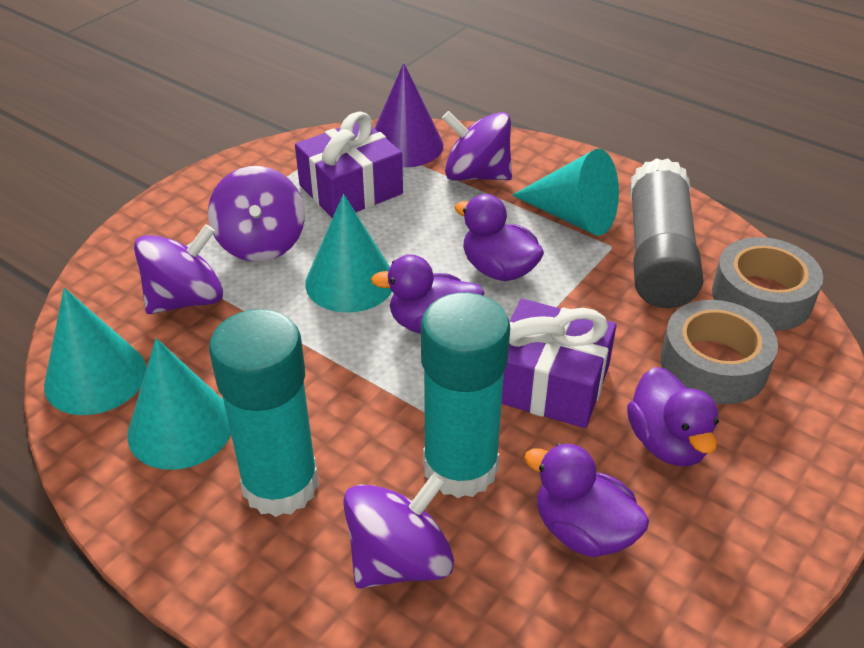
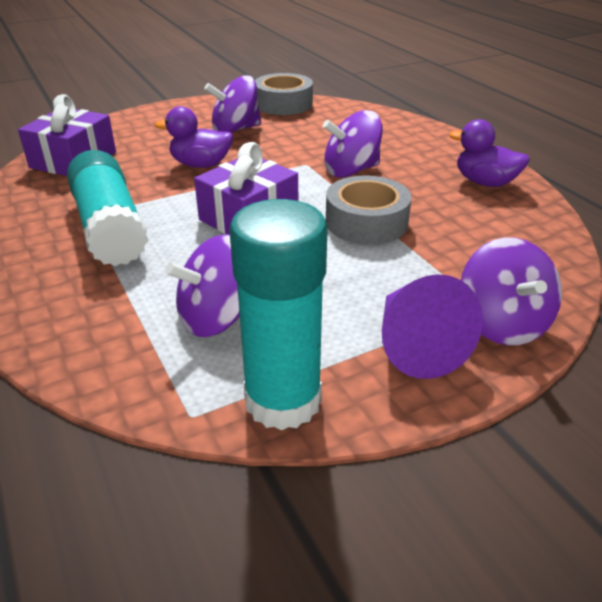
grey glue stick: 1 -> 0
purple duck: 4 -> 2
turquoise cone: 4 -> 0

